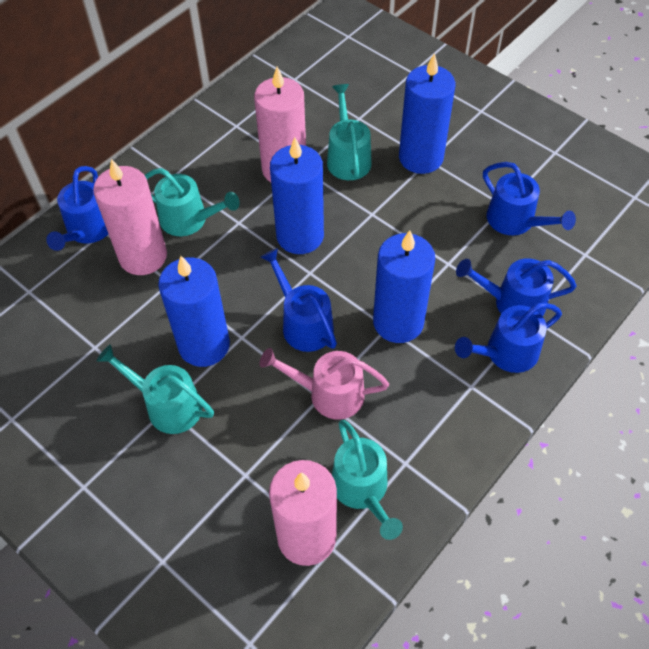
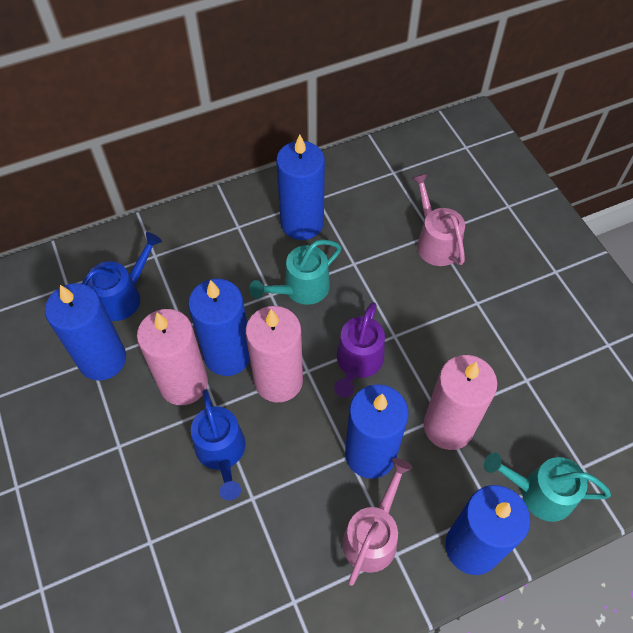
blue candle: 4 -> 5
blue watering can: 5 -> 2
pink watering can: 1 -> 2
purple watering can: 0 -> 1
turquoise watering can: 4 -> 2

